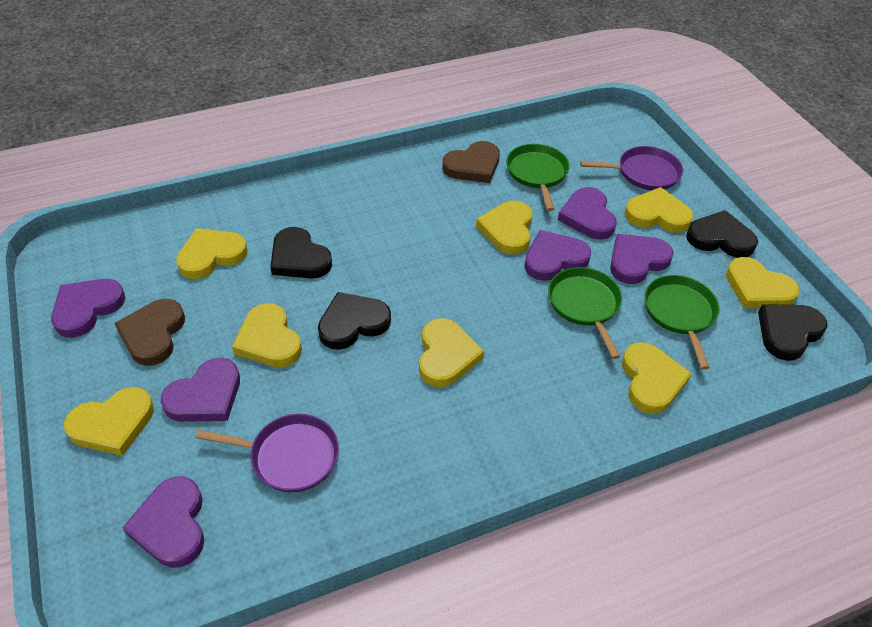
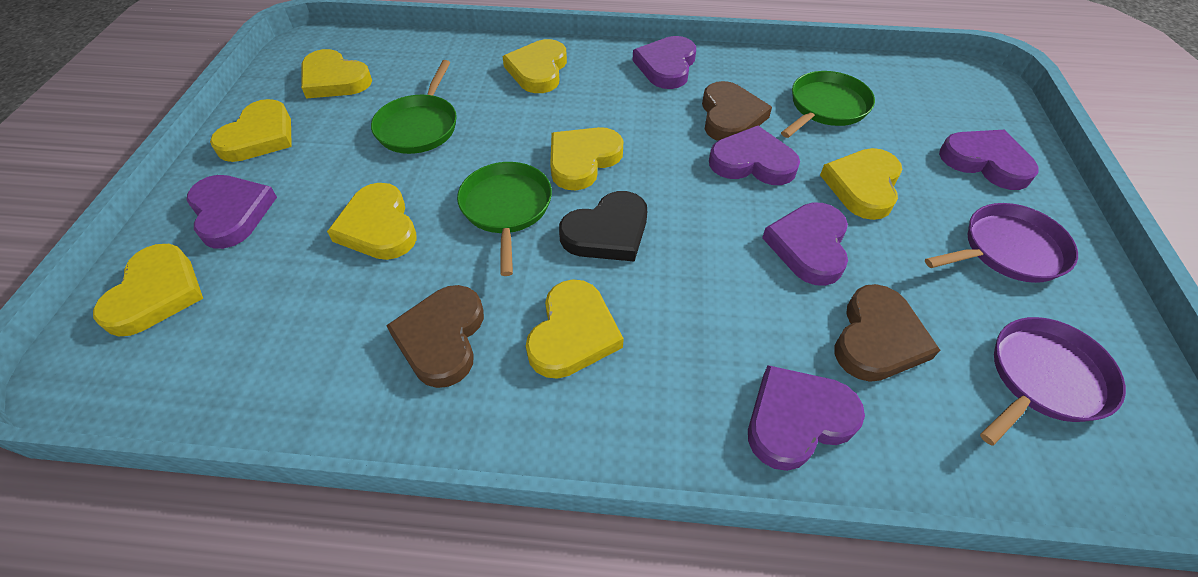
black heart: 4 -> 1
brown heart: 2 -> 3

